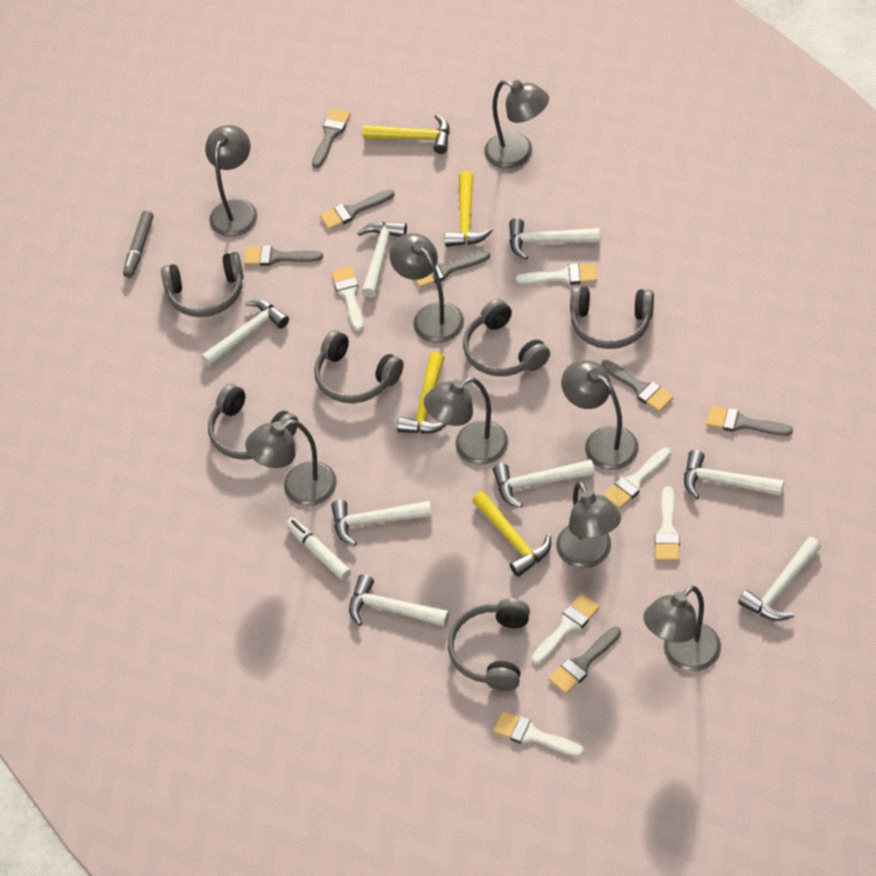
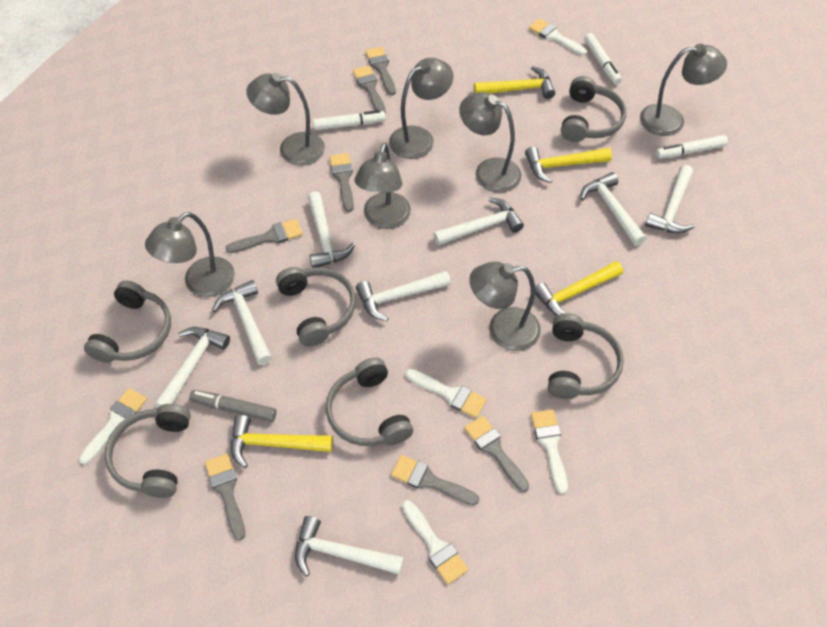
grey lamp: 8 -> 7
white brush: 6 -> 5
white marker: 1 -> 3

